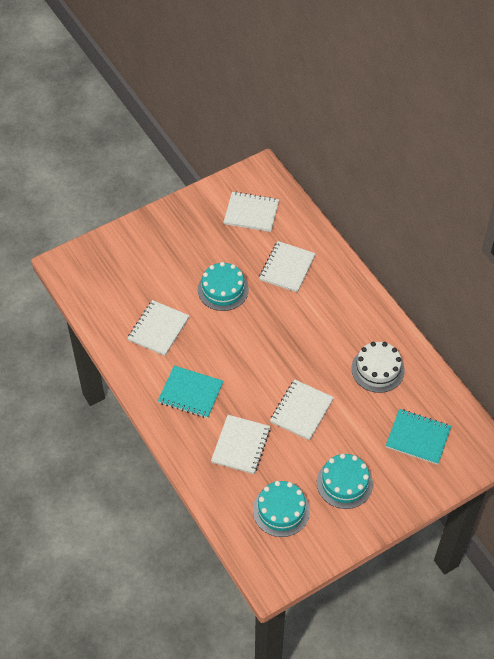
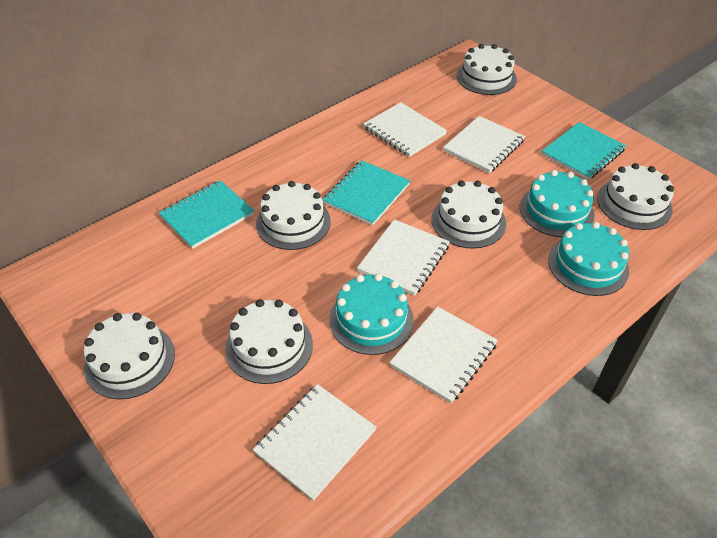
turquoise notebook: 2 -> 3
white cake: 1 -> 6

